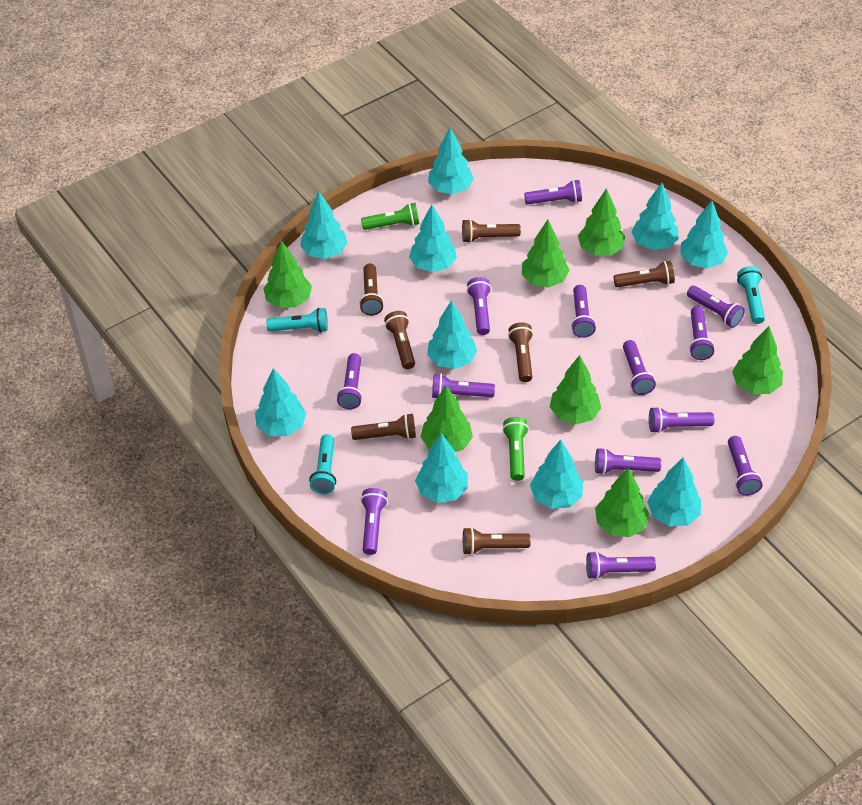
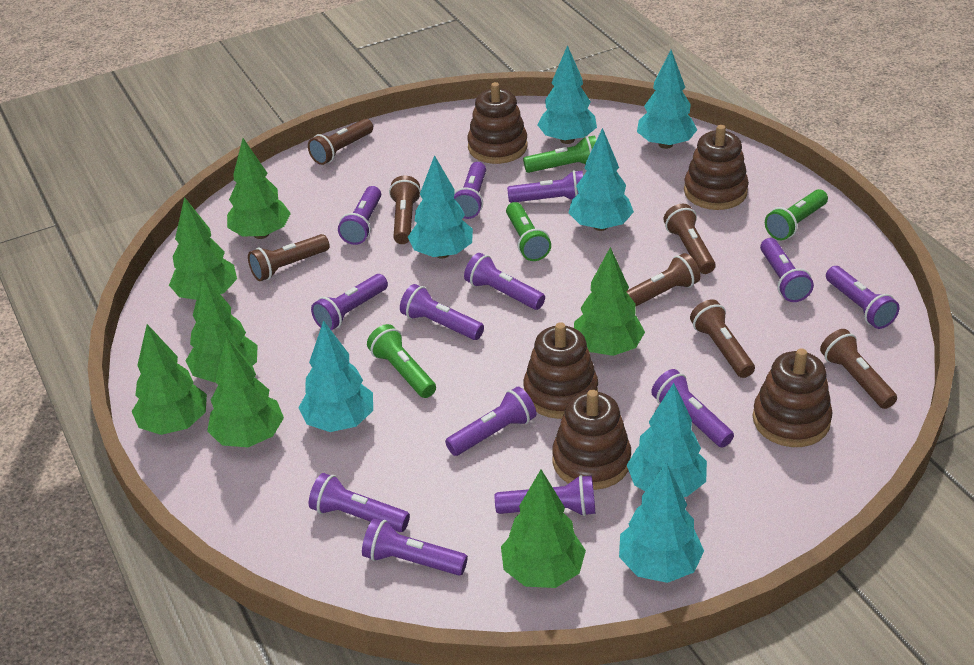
brown stacking toy: 0 -> 5
green flashlight: 2 -> 4
turquoise flashlight: 3 -> 0
turquoise tree: 10 -> 7

